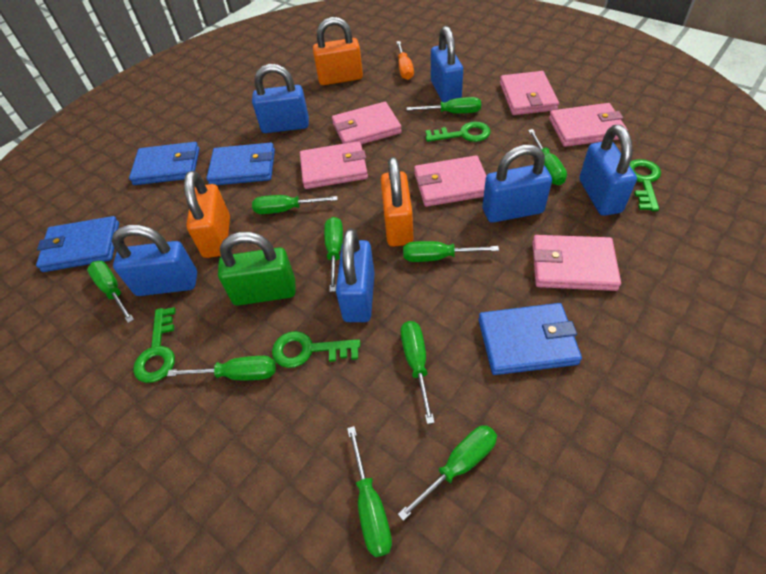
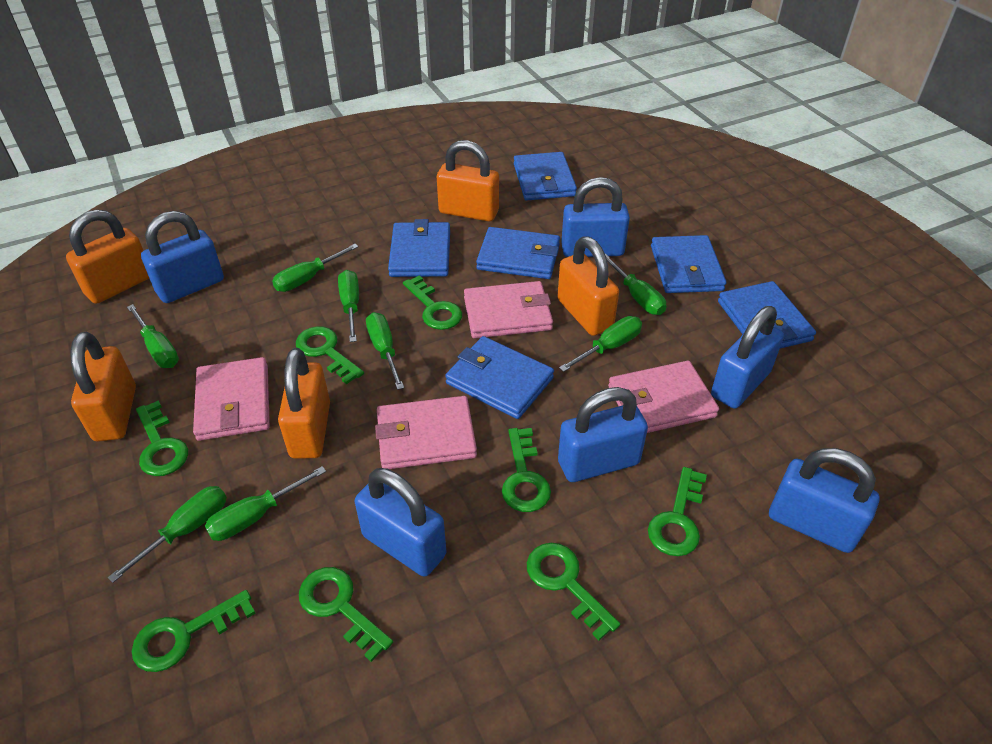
blue wallet: 4 -> 6
green key: 4 -> 8
green padlock: 1 -> 0
green screwdriver: 10 -> 8
orange padlock: 3 -> 5
orange screwdriver: 1 -> 0
pink wallet: 6 -> 4

